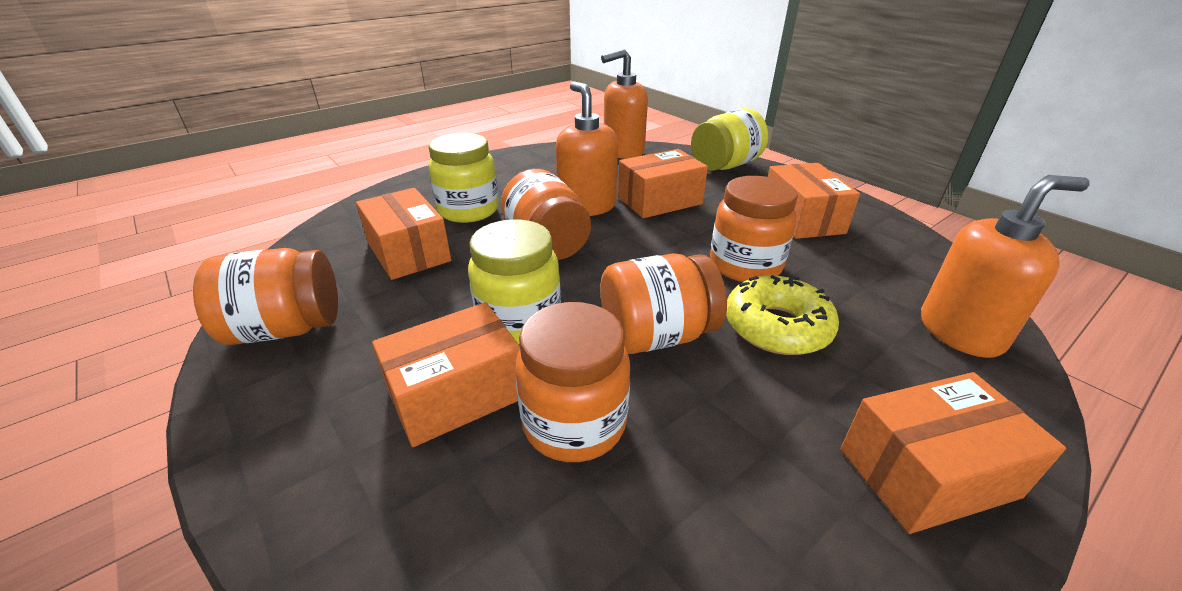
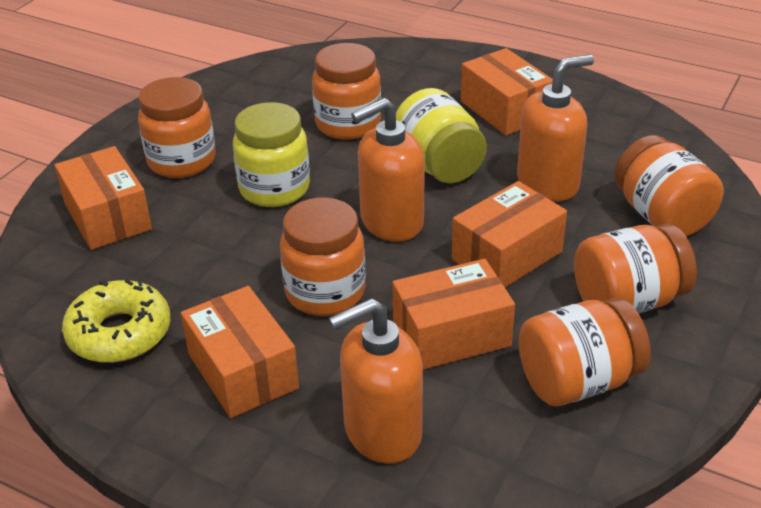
orange jar: 5 -> 6
yellow jar: 3 -> 2

